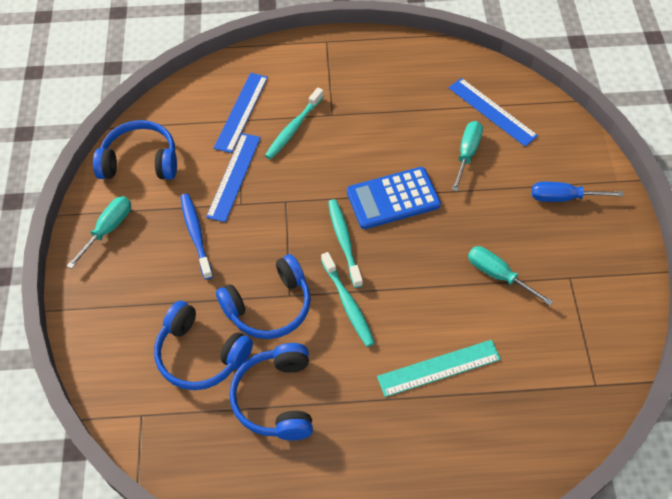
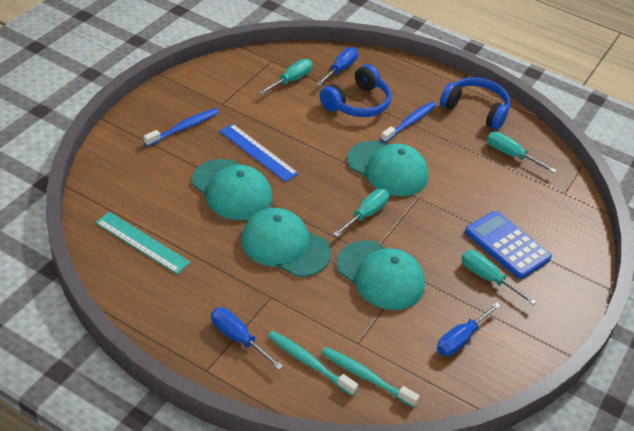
blue headphones: 4 -> 2
blue ruler: 3 -> 1
blue screwdriver: 1 -> 3
blue toothbrush: 1 -> 2
turquoise cap: 0 -> 4
turquoise screwdriver: 3 -> 4
turquoise toothbrush: 3 -> 2

